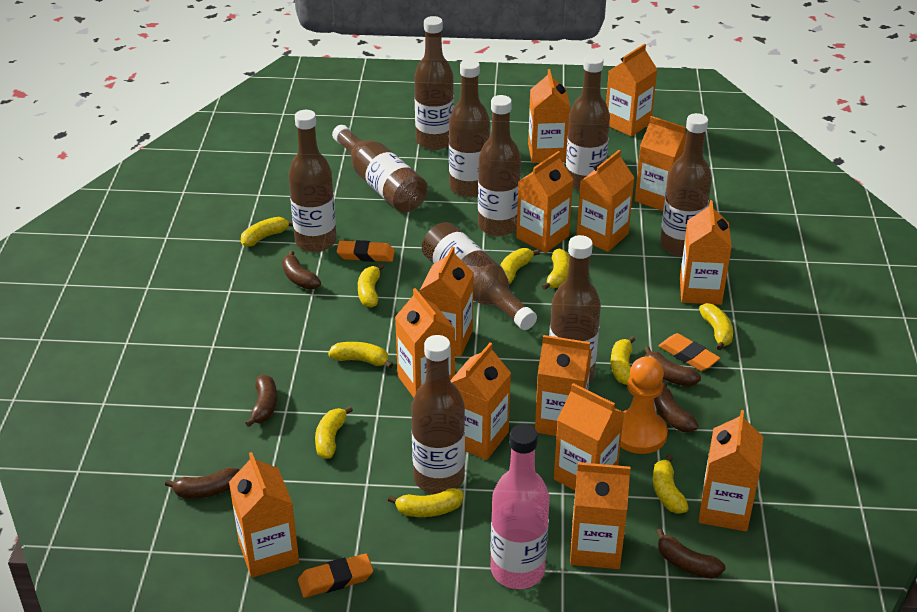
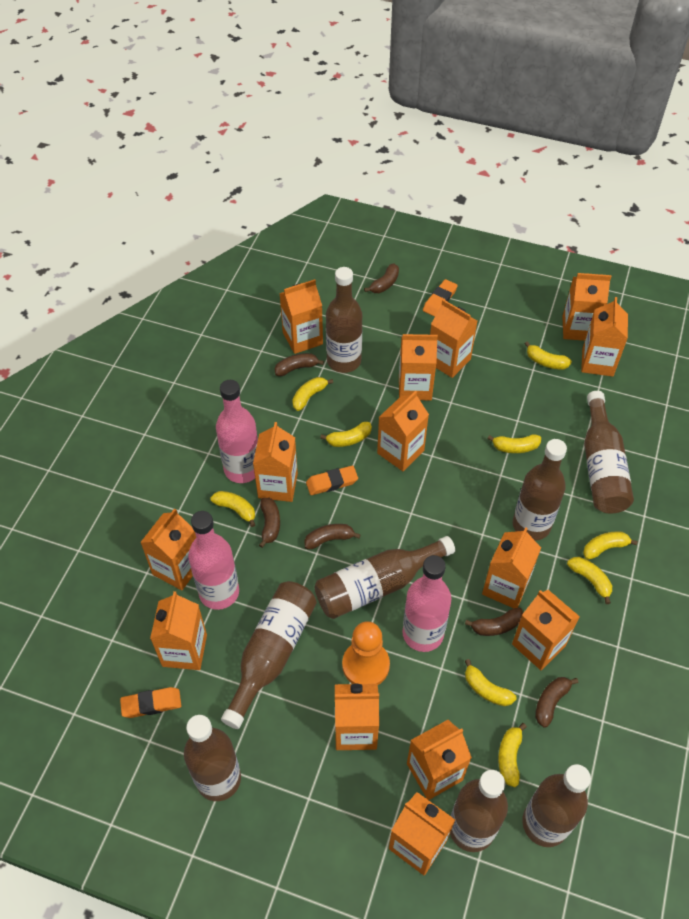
brown bottle: 10 -> 8
pink bottle: 1 -> 3
yellow banana: 10 -> 9

